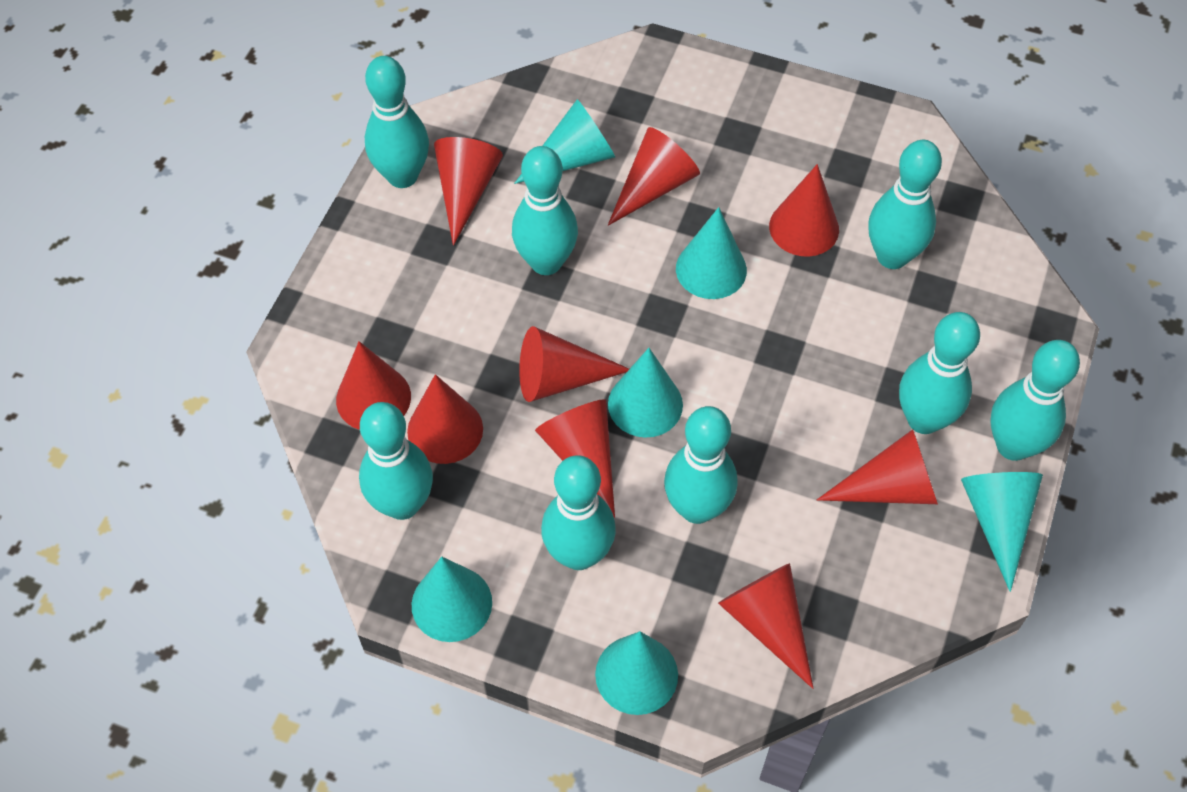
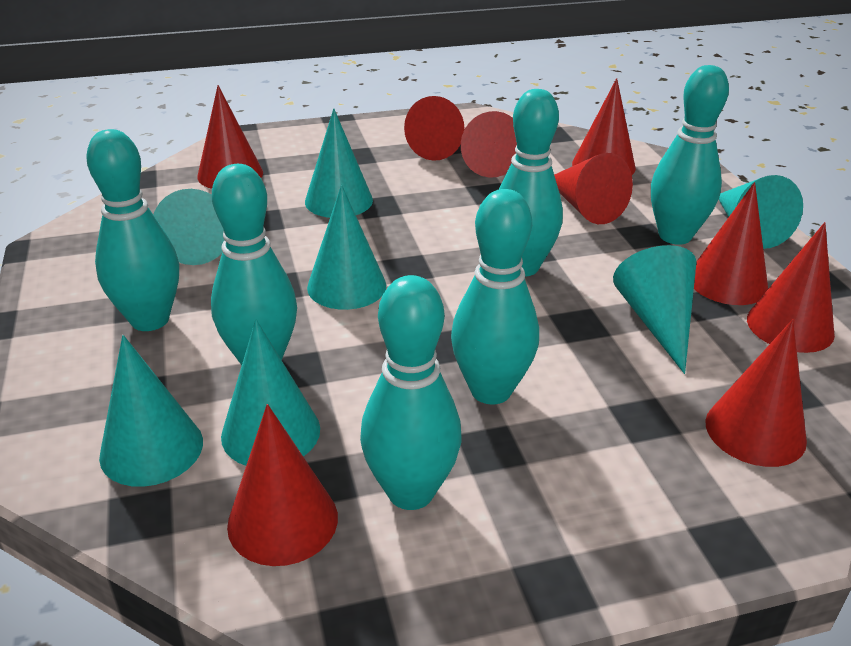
turquoise bowling pin: 8 -> 6
turquoise cone: 6 -> 7

